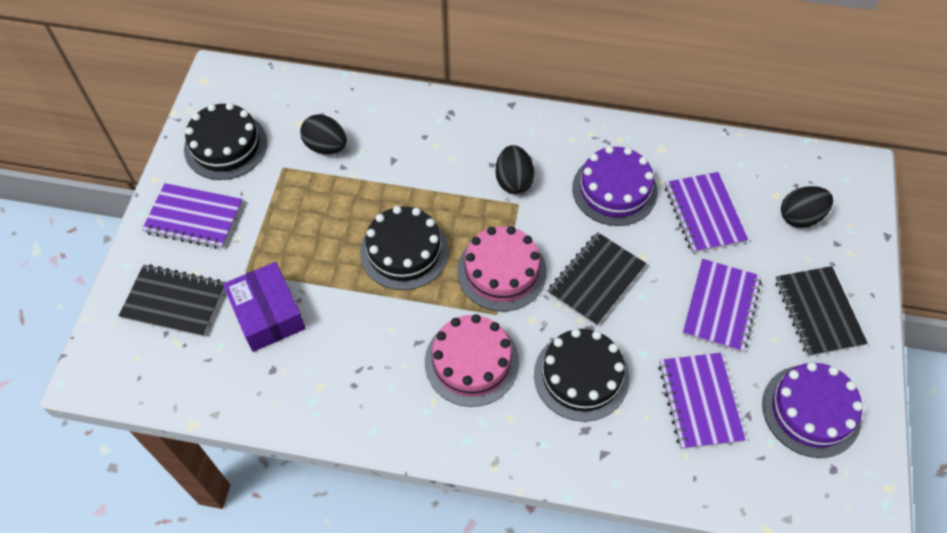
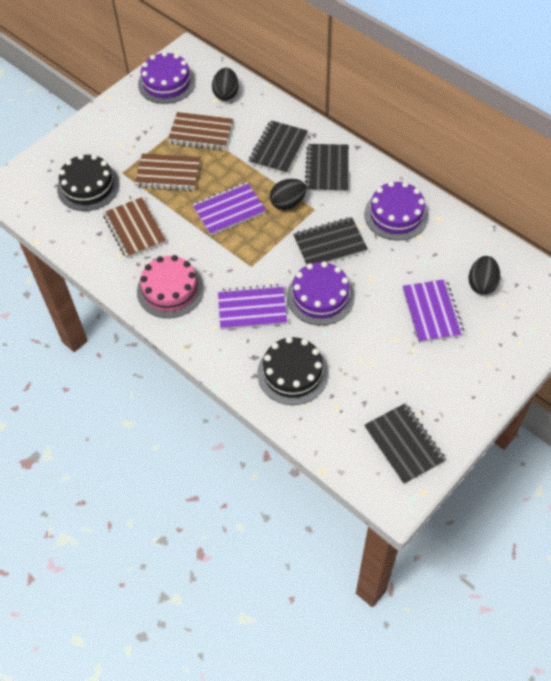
black cake: 3 -> 2
black notebook: 3 -> 4
brown notebook: 0 -> 3
pink cake: 2 -> 1
purple box: 1 -> 0
purple cake: 2 -> 3
purple notebook: 4 -> 3

